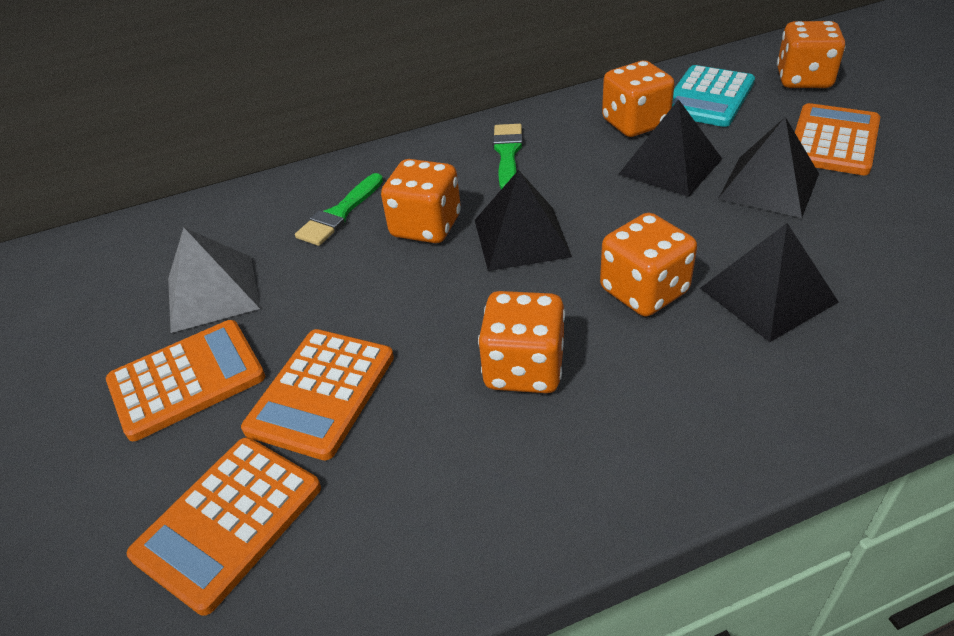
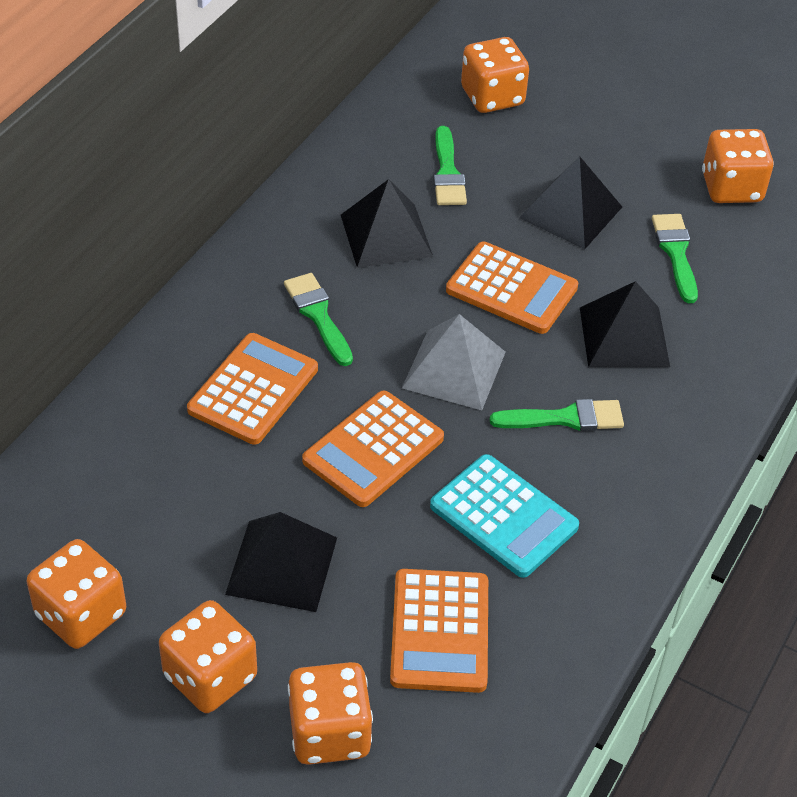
green brush: 2 -> 4

